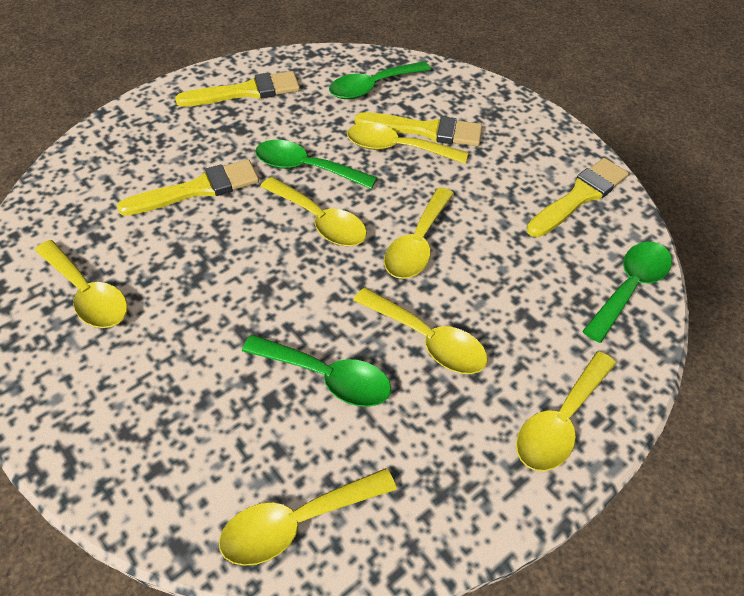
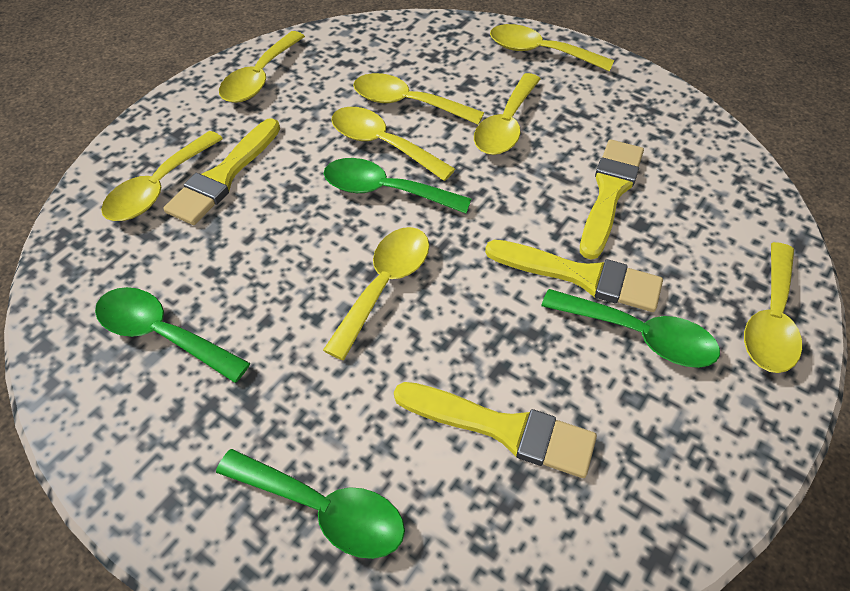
yellow spoon: 7 -> 8

